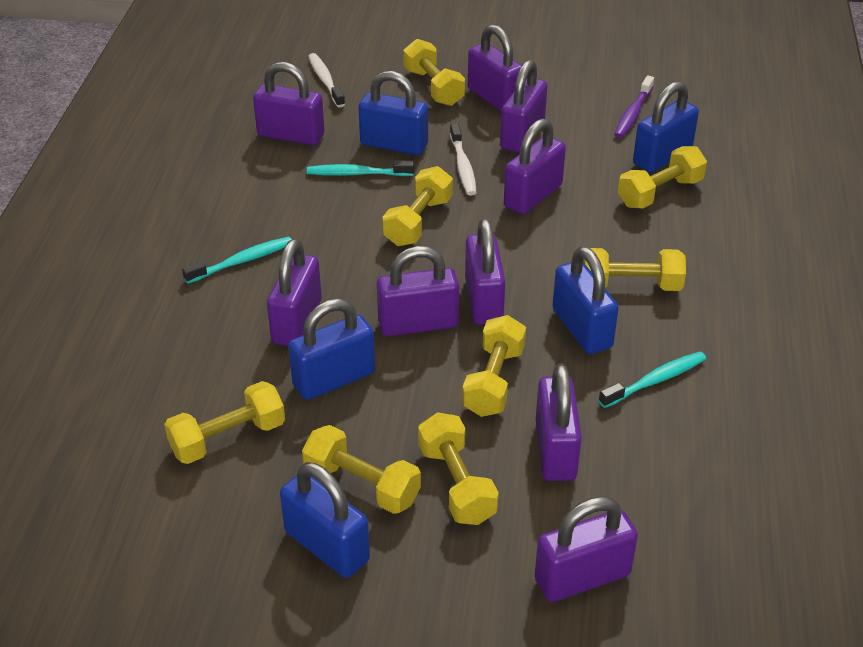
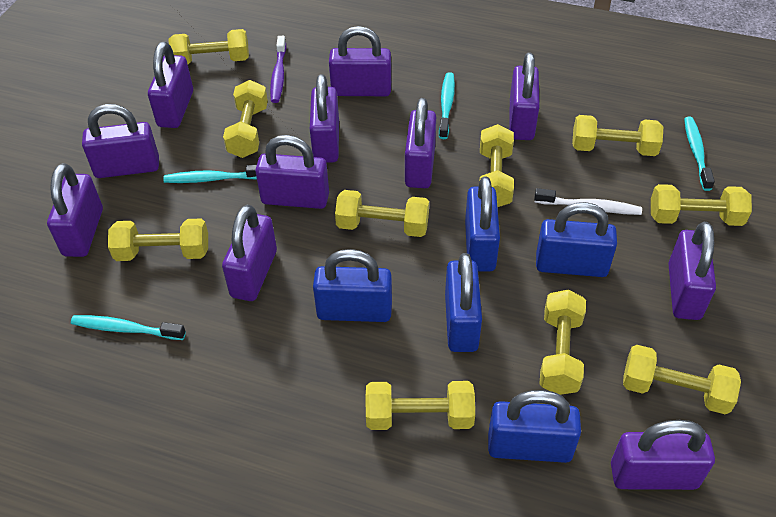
purple padlock: 9 -> 11
turquoise toothbrush: 3 -> 4
white toothbrush: 2 -> 1
yellow dumbbell: 8 -> 10

